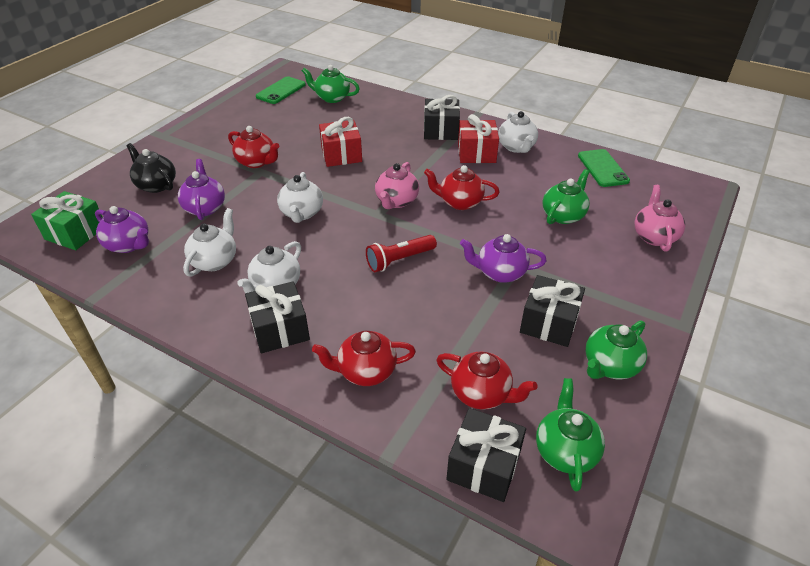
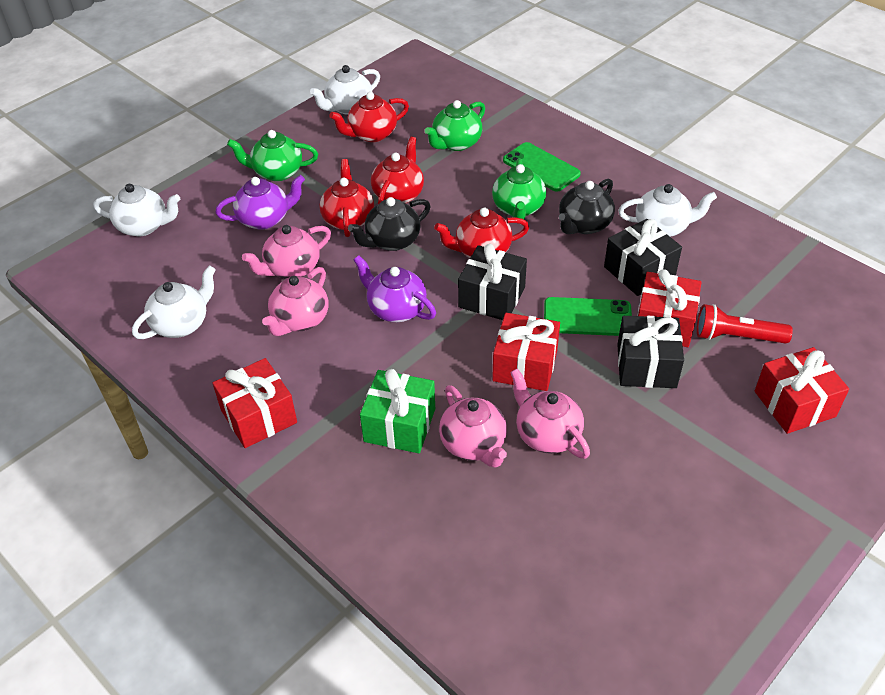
black gift: 4 -> 3
black teapot: 1 -> 2
green teapot: 4 -> 3
pink teapot: 2 -> 4
purple teapot: 3 -> 2
red gift: 2 -> 4

